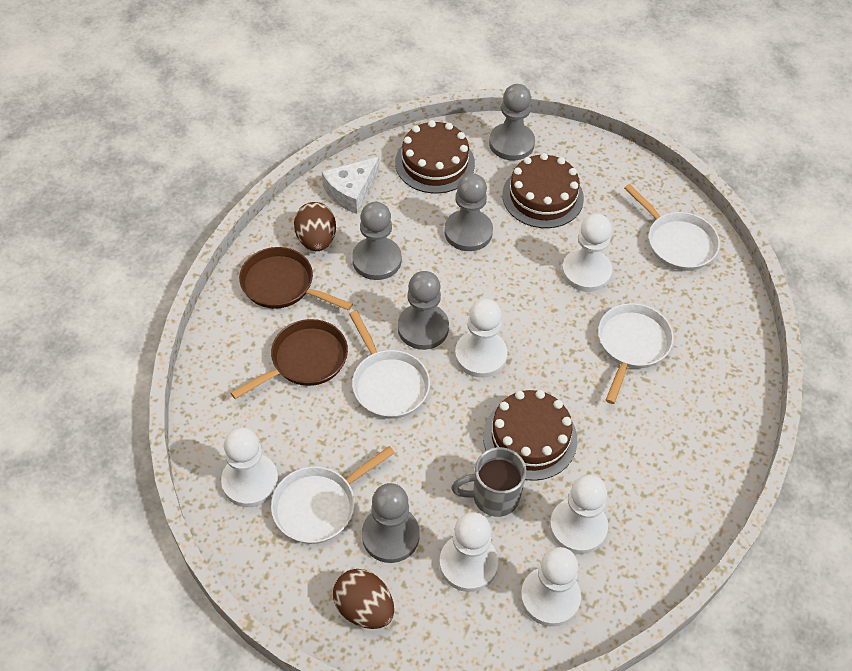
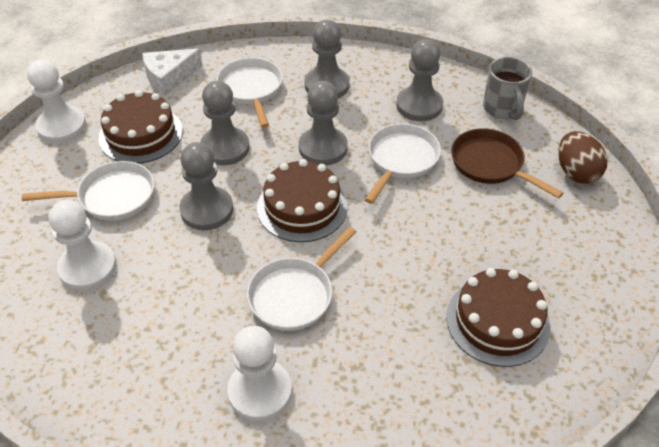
brown egg: 2 -> 1
brown pan: 2 -> 1
white pawn: 6 -> 3

